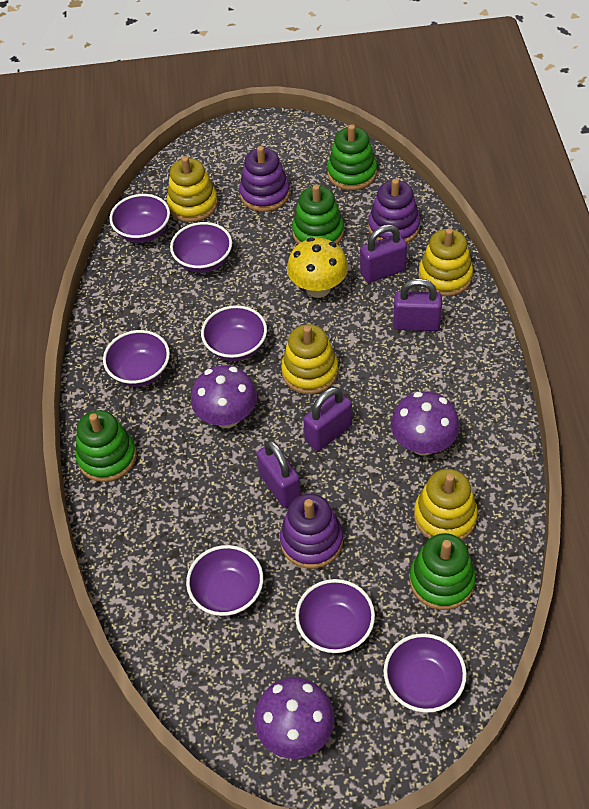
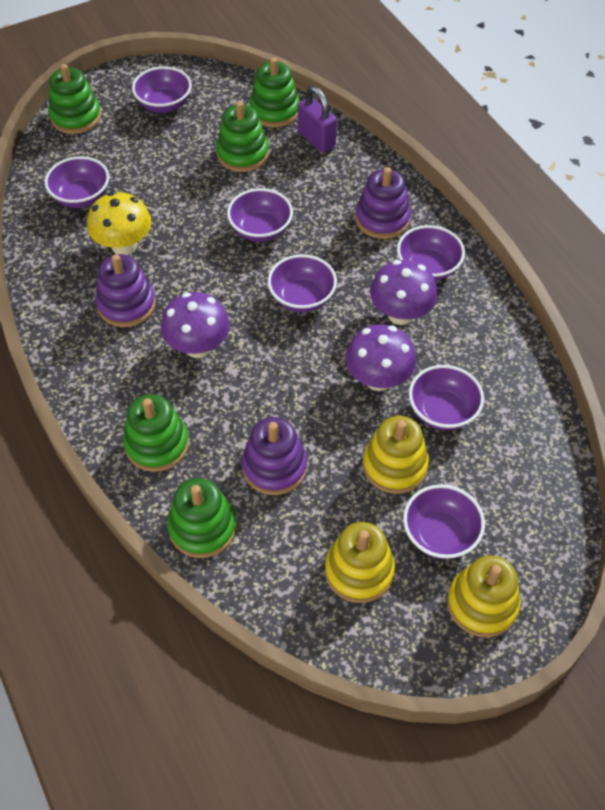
green stacking toy: 4 -> 5
purple padlock: 4 -> 1
yellow stacking toy: 4 -> 3

